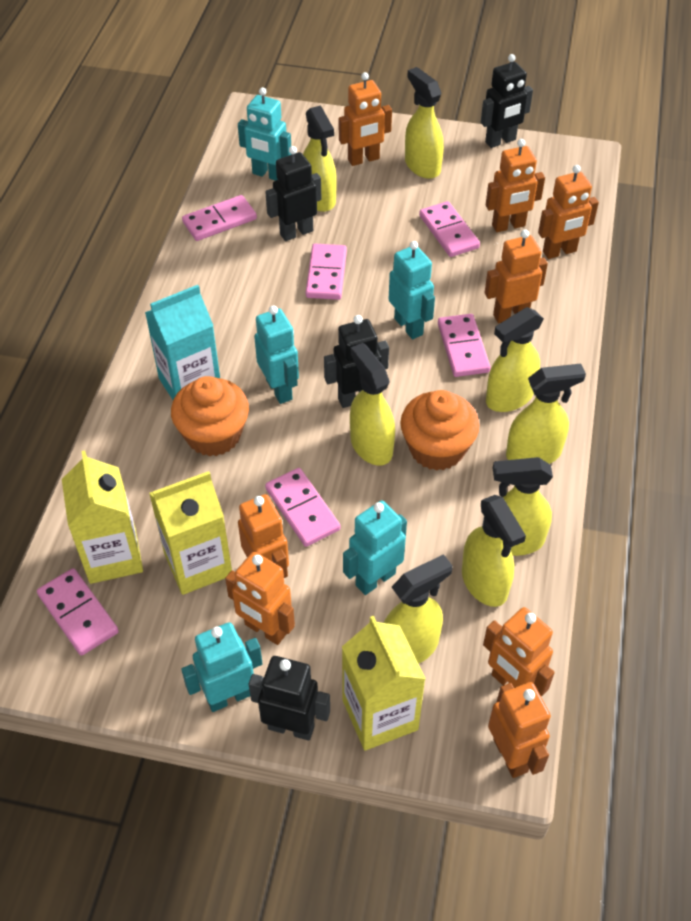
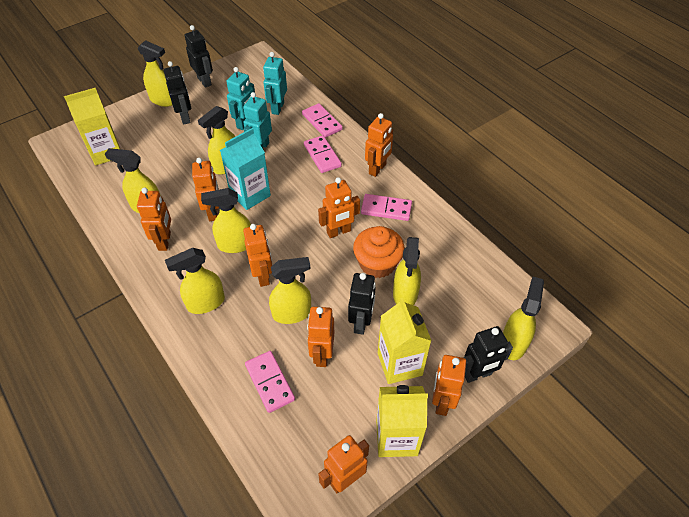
orange cupcake: 2 -> 1
pink domino: 6 -> 4
turquoise robot: 5 -> 3

